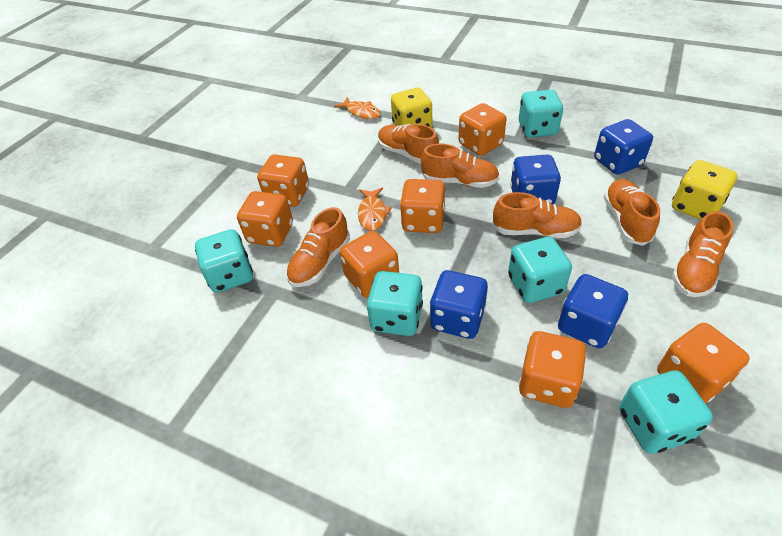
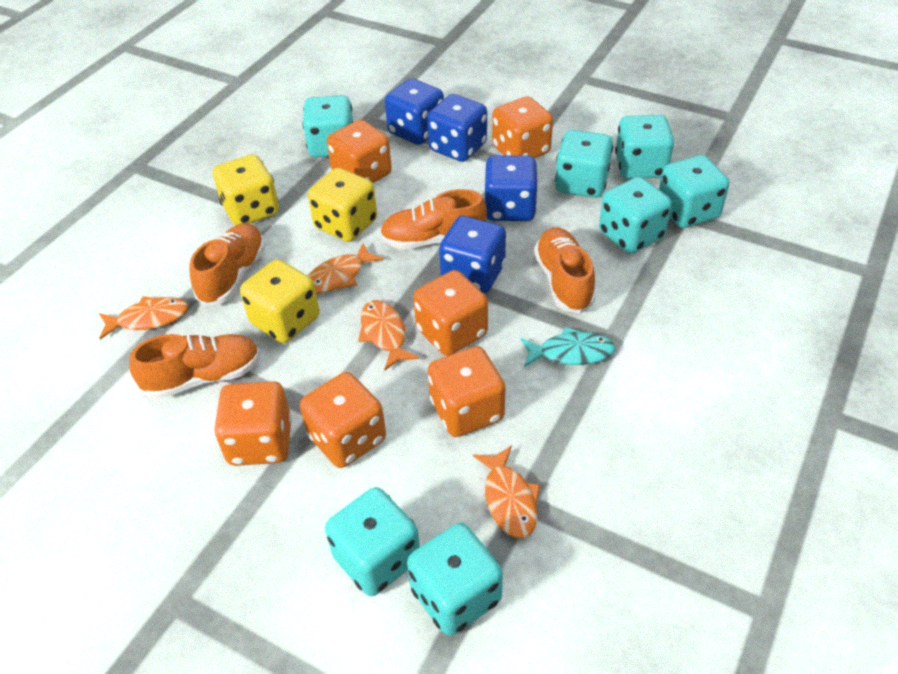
orange dice: 7 -> 6
orange fish: 2 -> 4
orange shoe: 6 -> 4
turquoise dice: 5 -> 7
turquoise fish: 0 -> 1
yellow dice: 2 -> 3

